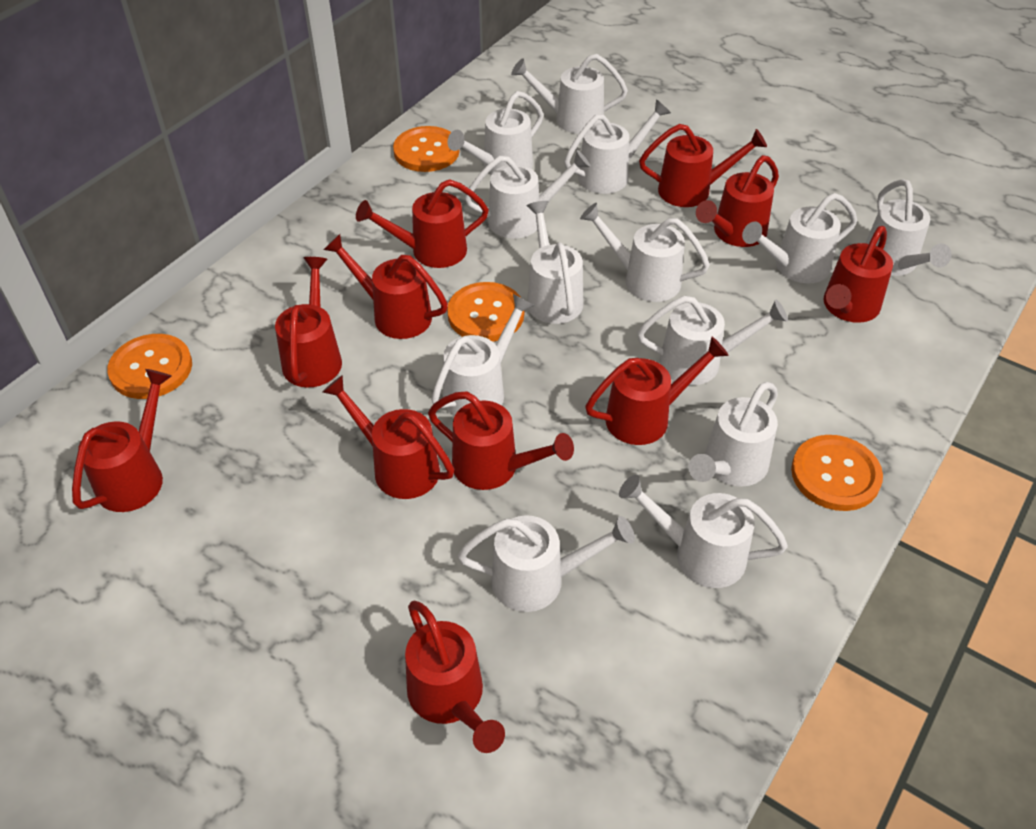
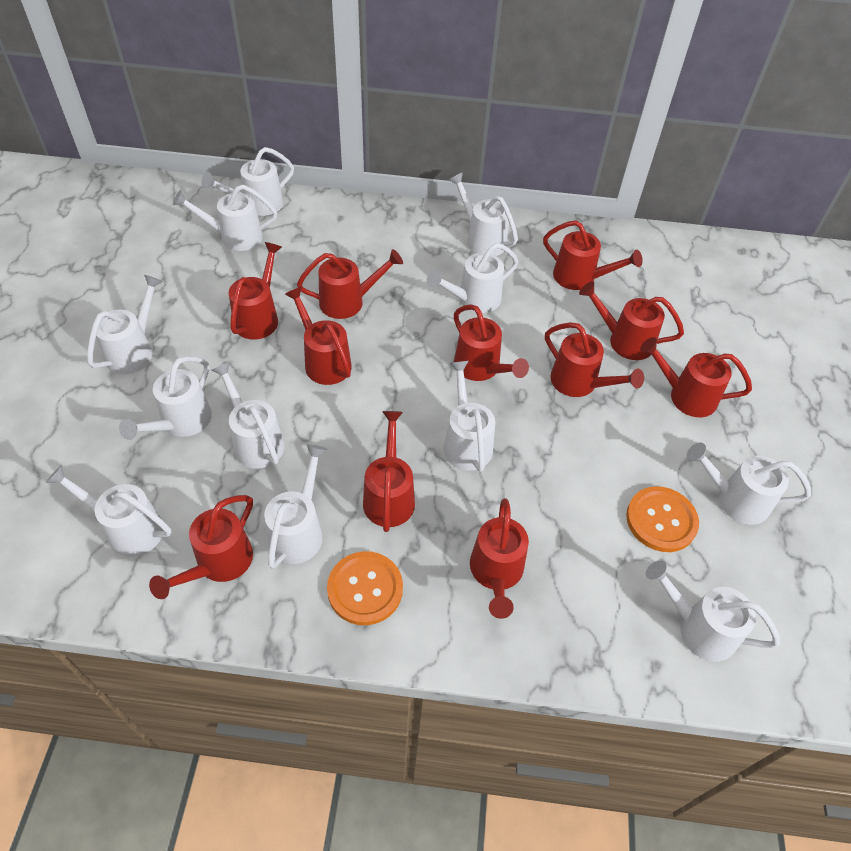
orange button: 4 -> 2
white watering can: 13 -> 12

